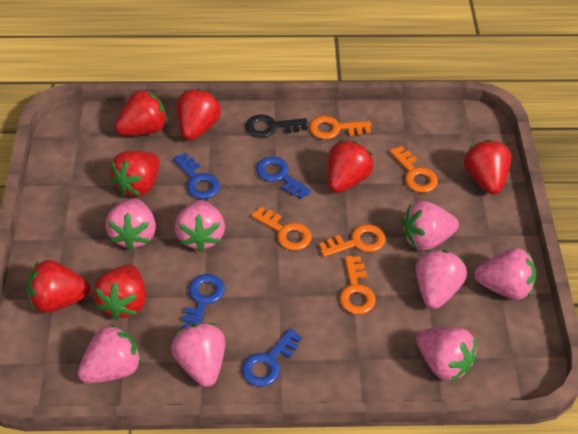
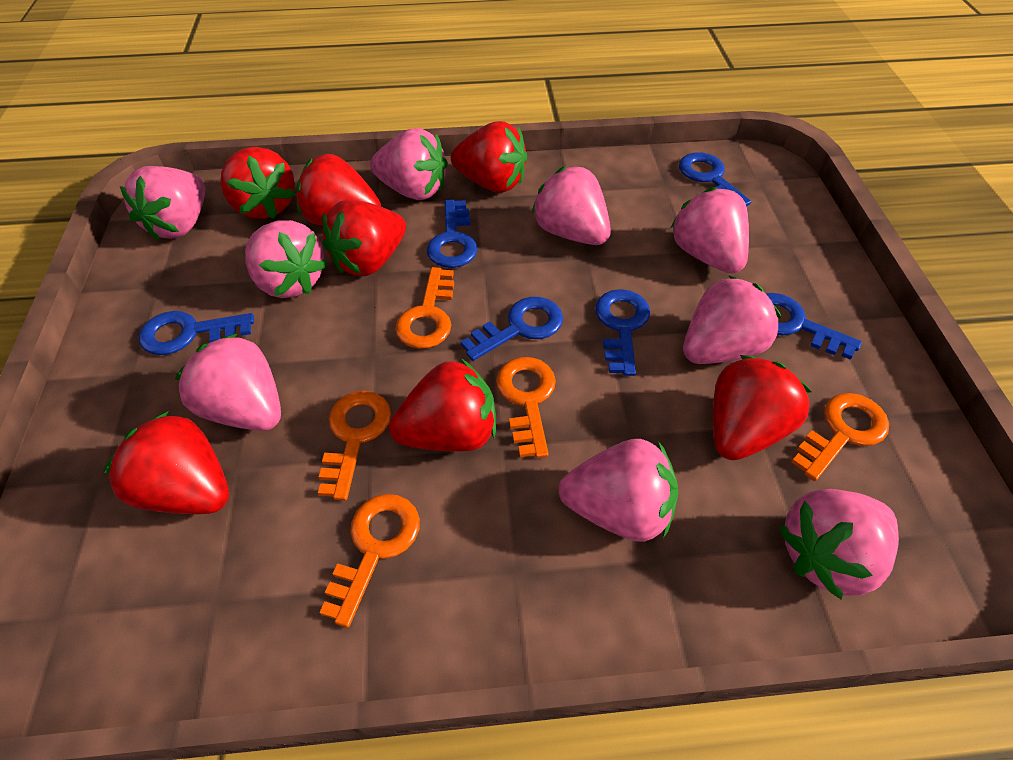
black key: 1 -> 0
blue key: 4 -> 6
pink strawberry: 8 -> 9

